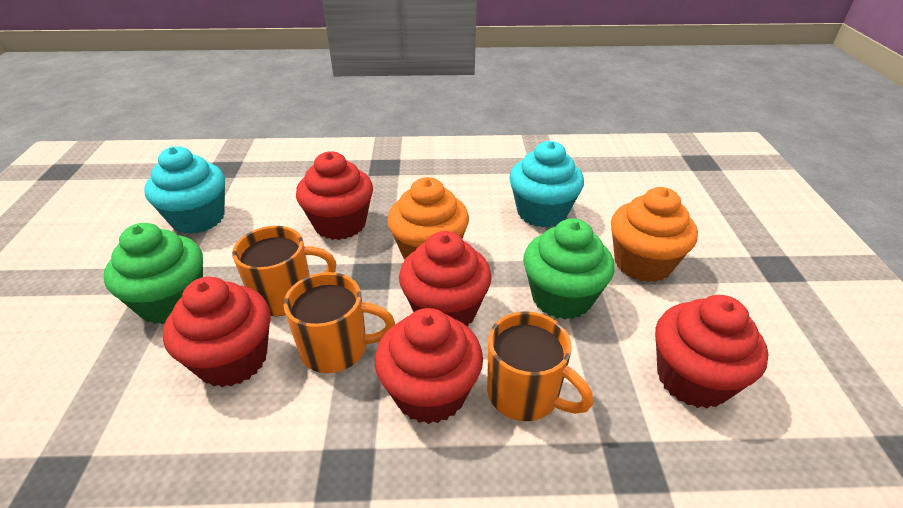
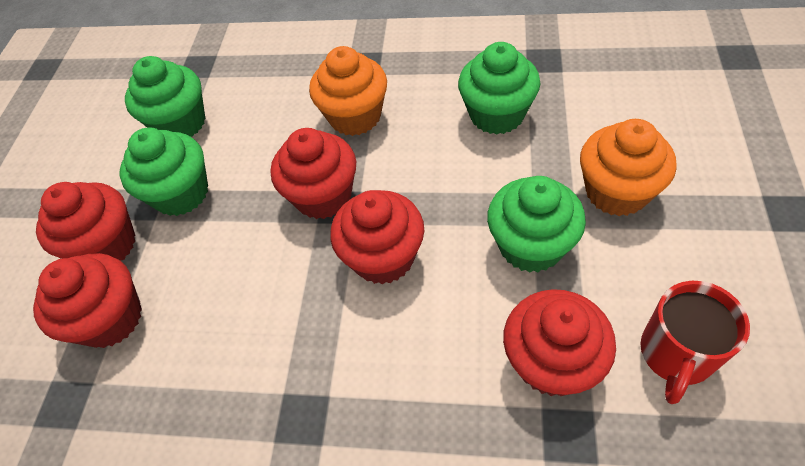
green cupcake: 2 -> 4
orange mug: 3 -> 0
red mug: 0 -> 1
turquoise cupcake: 2 -> 0

